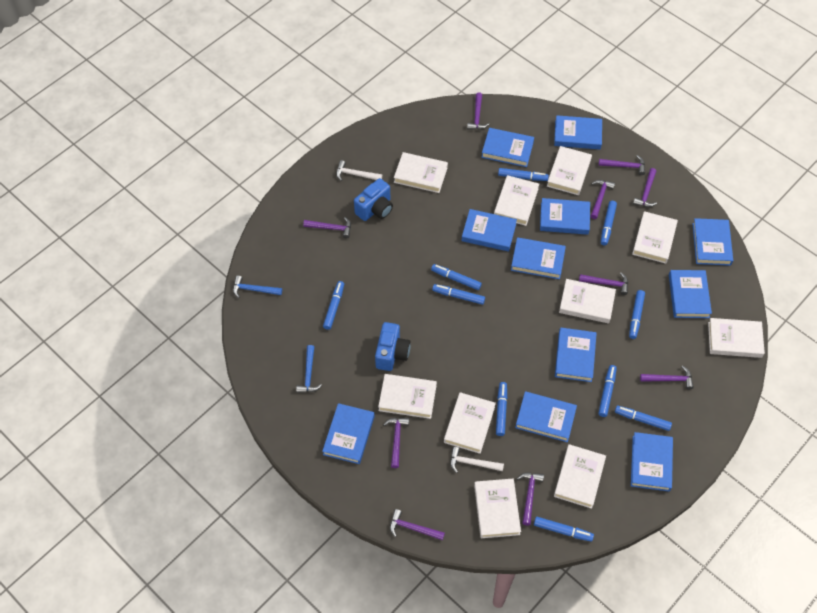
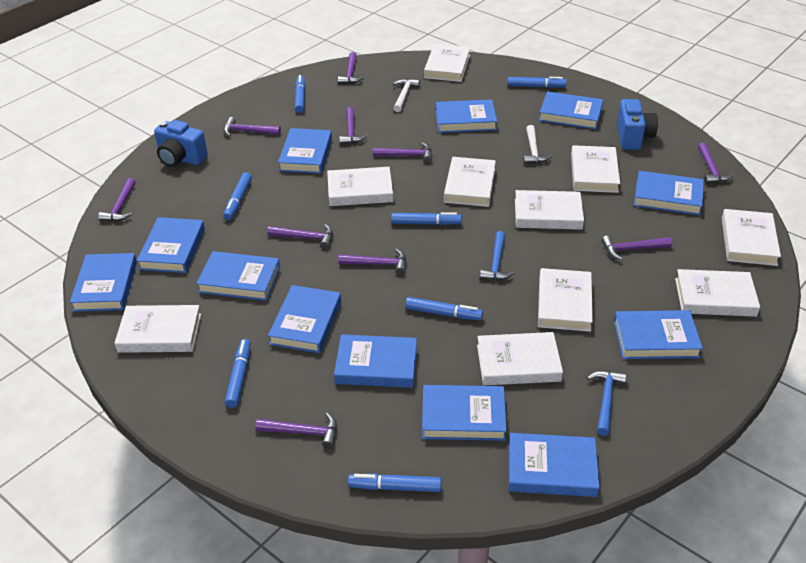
blue book: 11 -> 12
blue marker: 10 -> 7

